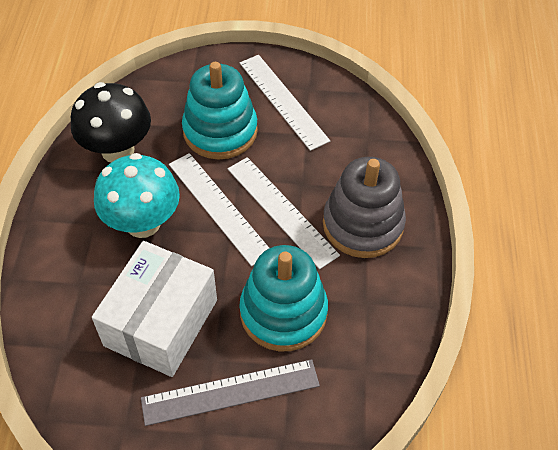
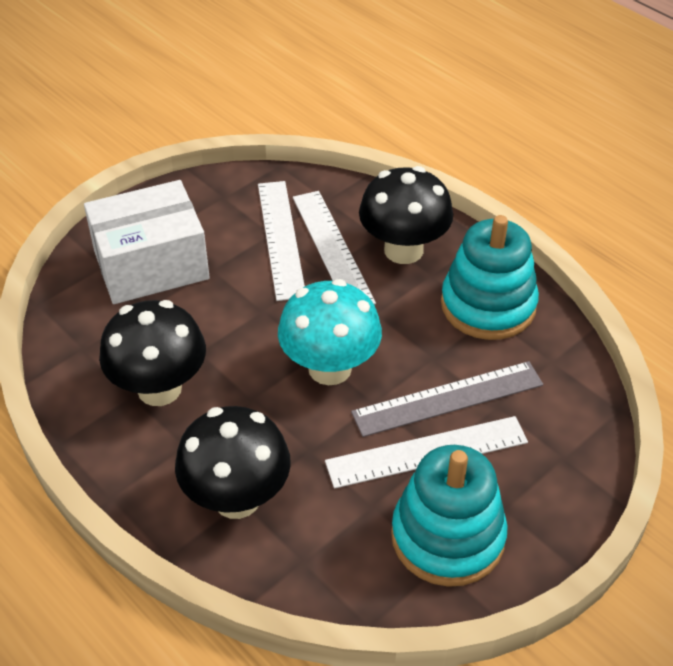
black mushroom: 1 -> 3
grey stacking toy: 1 -> 0

